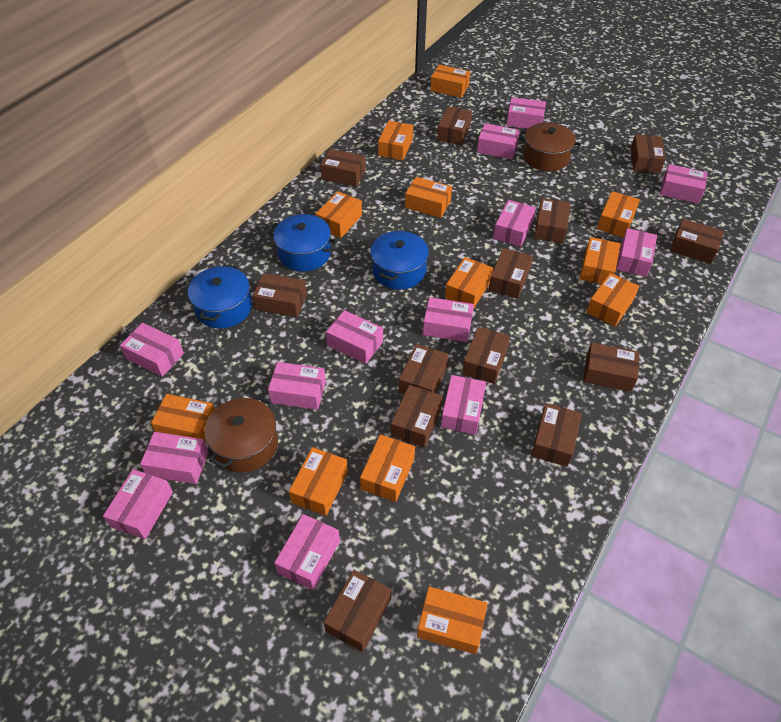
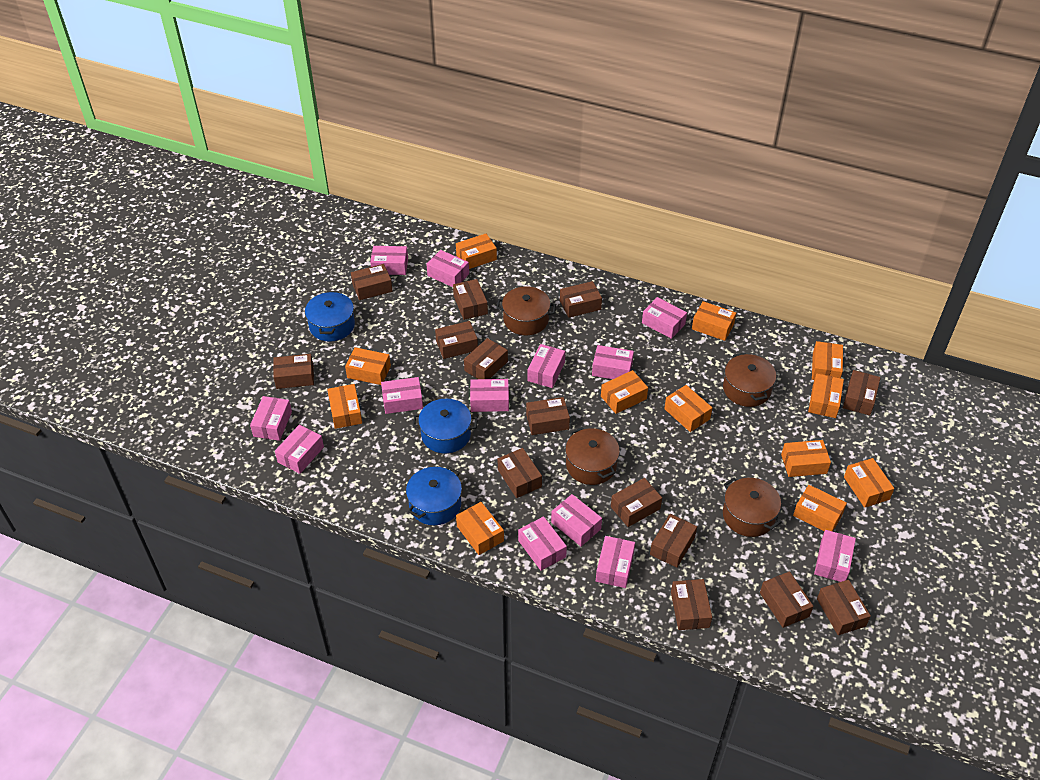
brown box: 13 -> 14
brown pot: 2 -> 4

